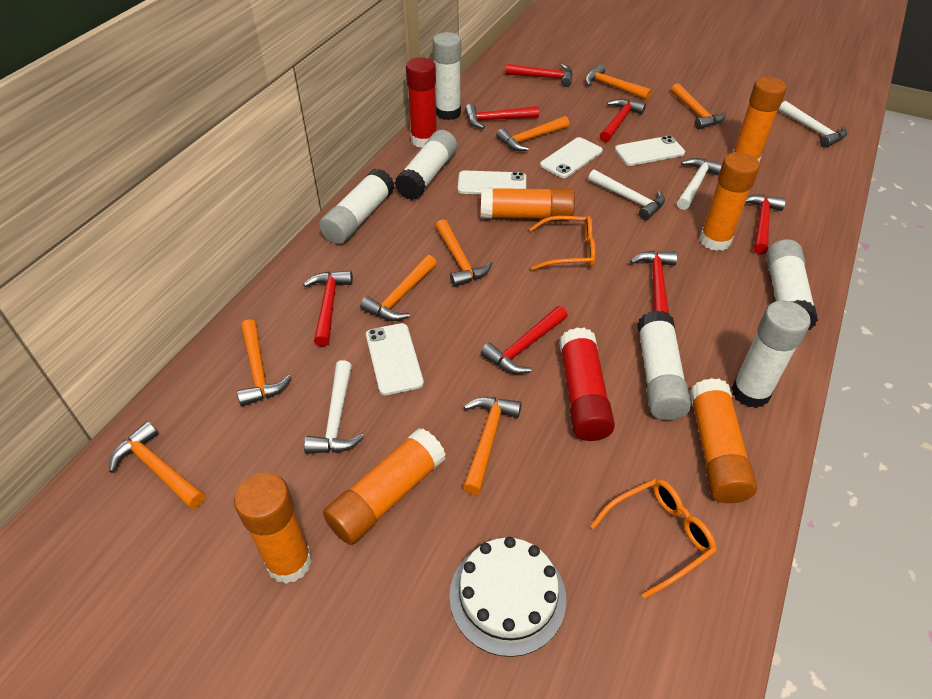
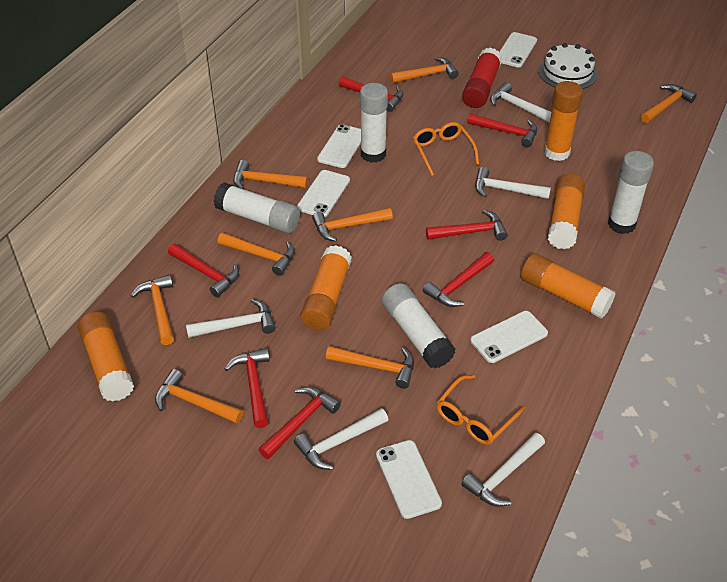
orange glue stick: 6 -> 5
red glue stick: 2 -> 1
white glue stick: 6 -> 4
white hammer: 4 -> 5
white phone: 4 -> 5

